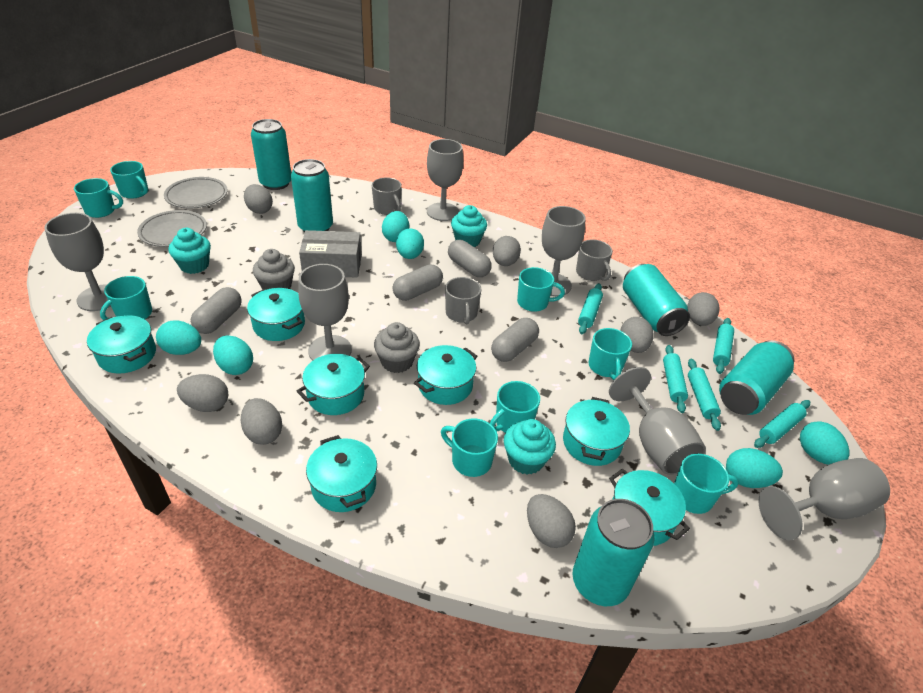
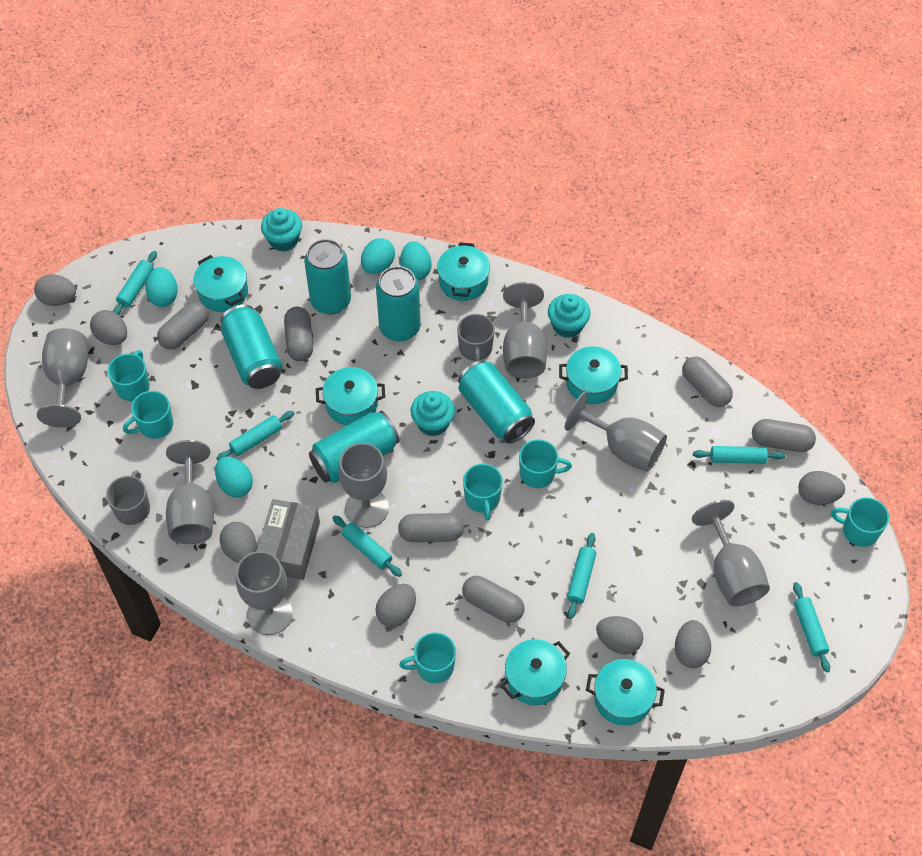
grey capsule: 4 -> 6
grey cupcake: 2 -> 0
grey goblet: 6 -> 7
grey mug: 3 -> 2
grey plate: 2 -> 0
turquoise egg: 6 -> 4
turquoise mug: 8 -> 6
turquoise pot: 7 -> 6
turquoise rolling pin: 5 -> 6

